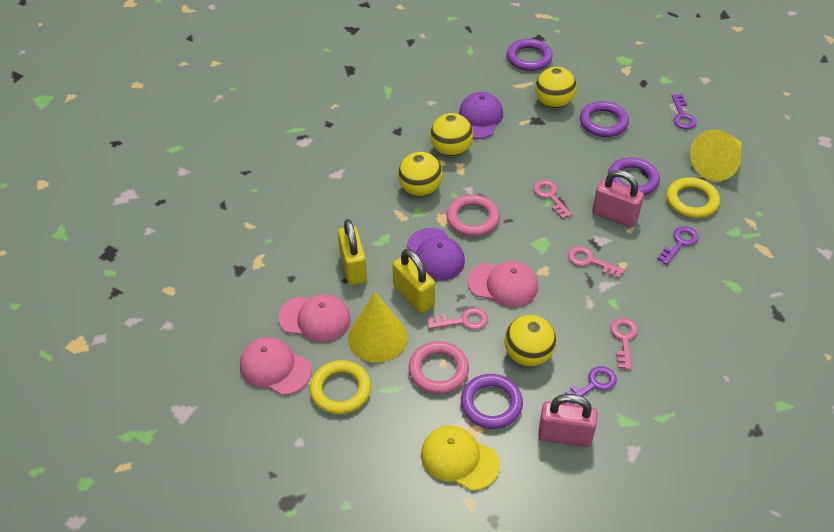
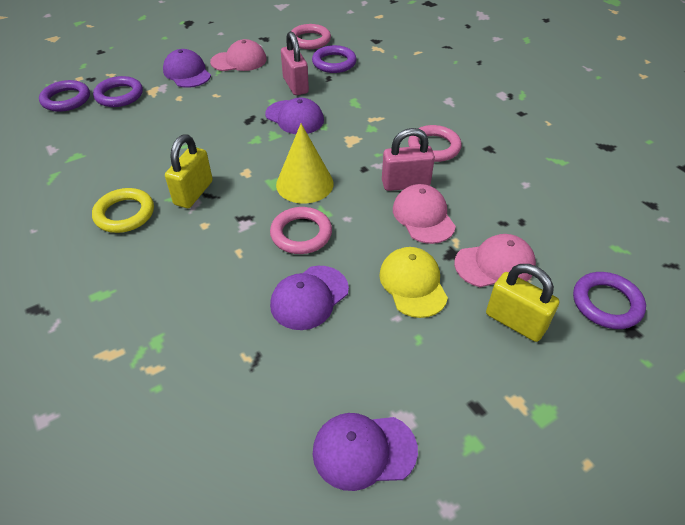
pink key: 4 -> 0
pink ring: 2 -> 3
purple cap: 2 -> 4
purple key: 3 -> 0
yellow ball: 4 -> 0
yellow cone: 2 -> 1
yellow ring: 2 -> 1

